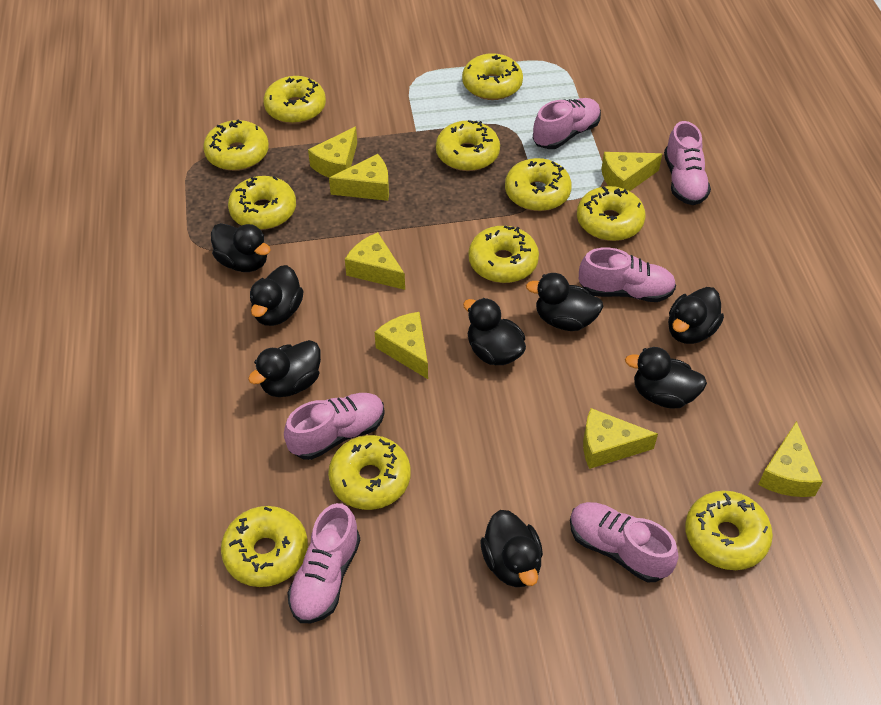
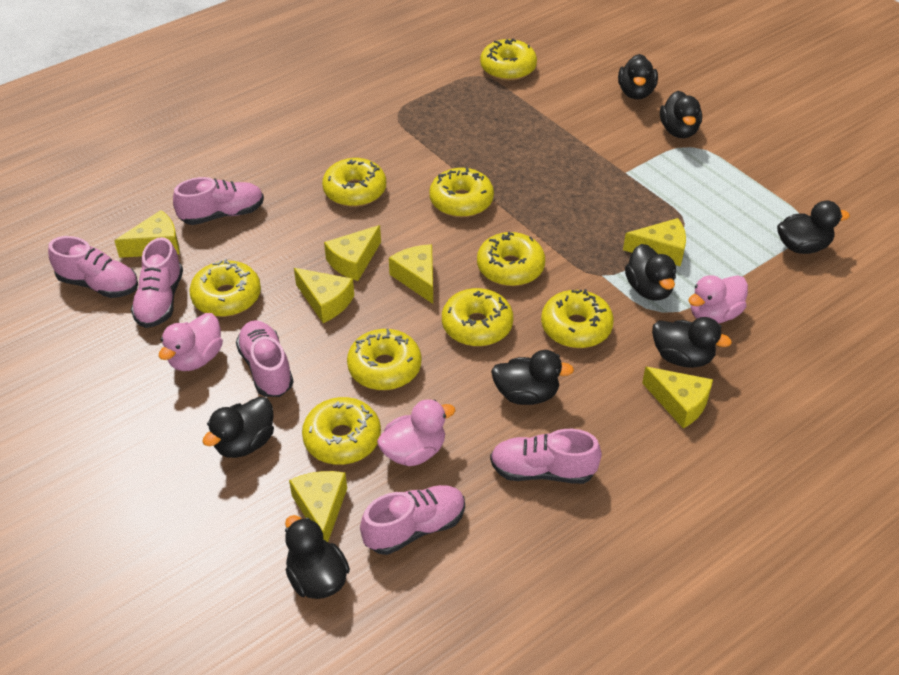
pink duck: 0 -> 3
yellow donut: 11 -> 9

